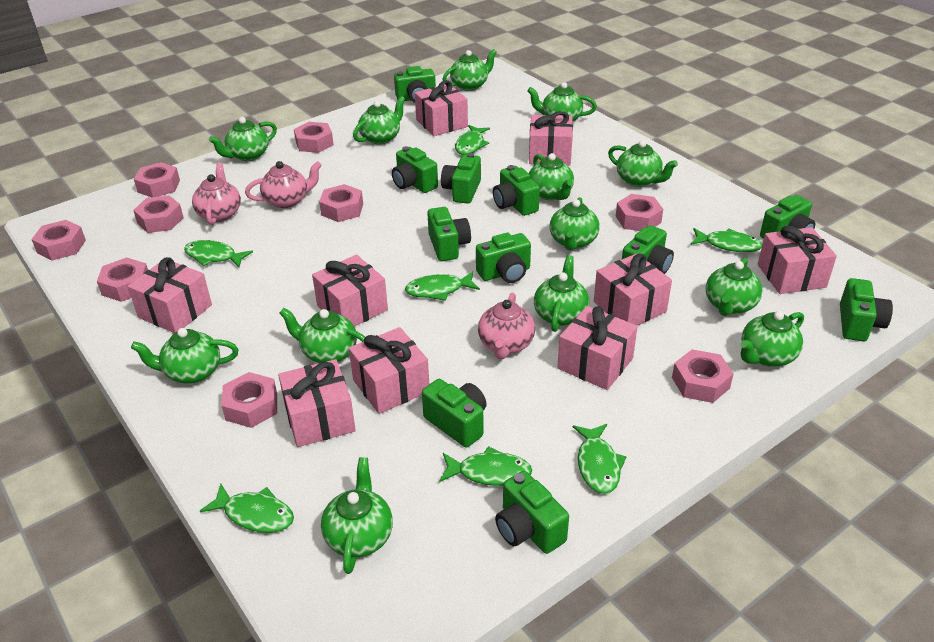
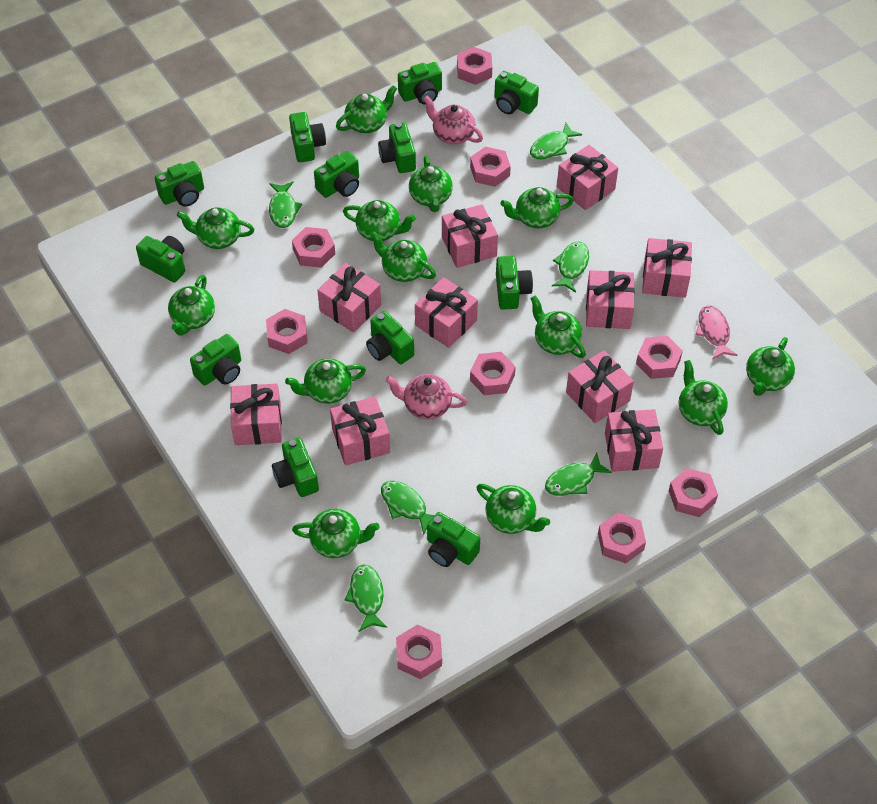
green camera: 11 -> 12
green fish: 7 -> 6
pink fish: 0 -> 1
pink gift: 9 -> 10
pink teapot: 3 -> 2

